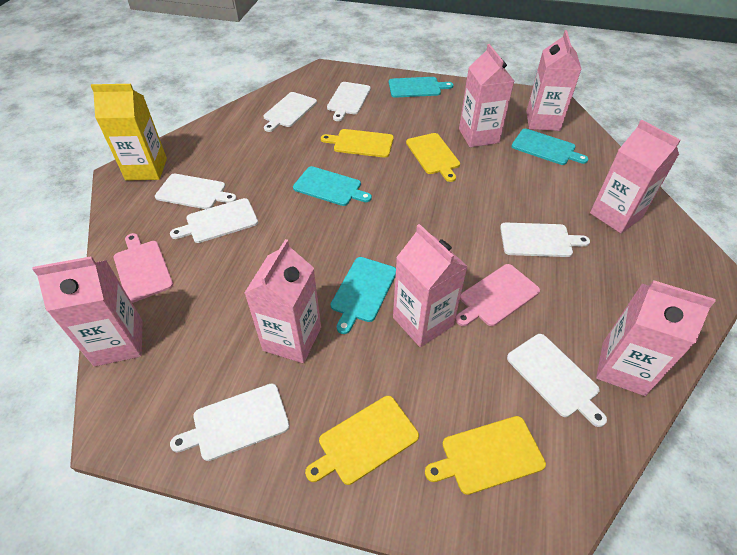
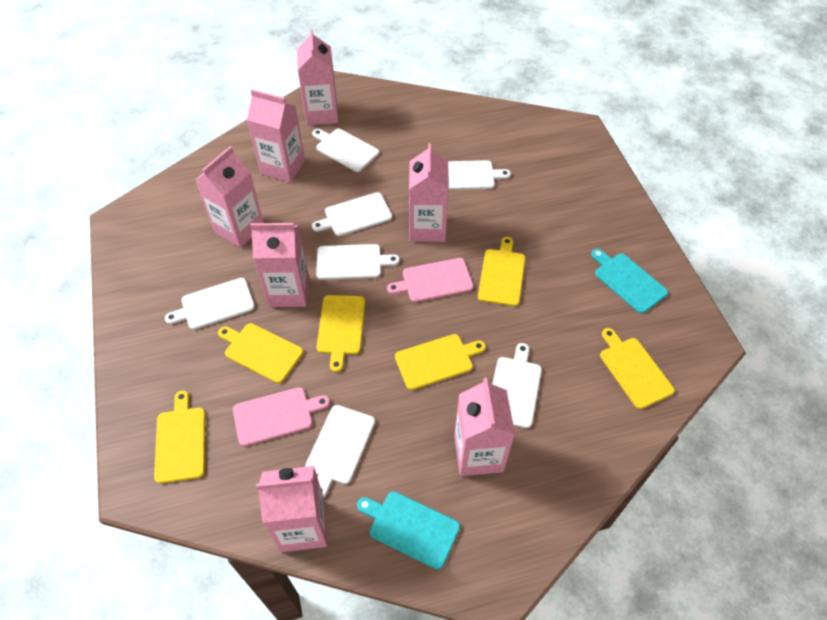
turquoise cutting board: 4 -> 2
yellow carton: 1 -> 0
yellow cutting board: 4 -> 6

